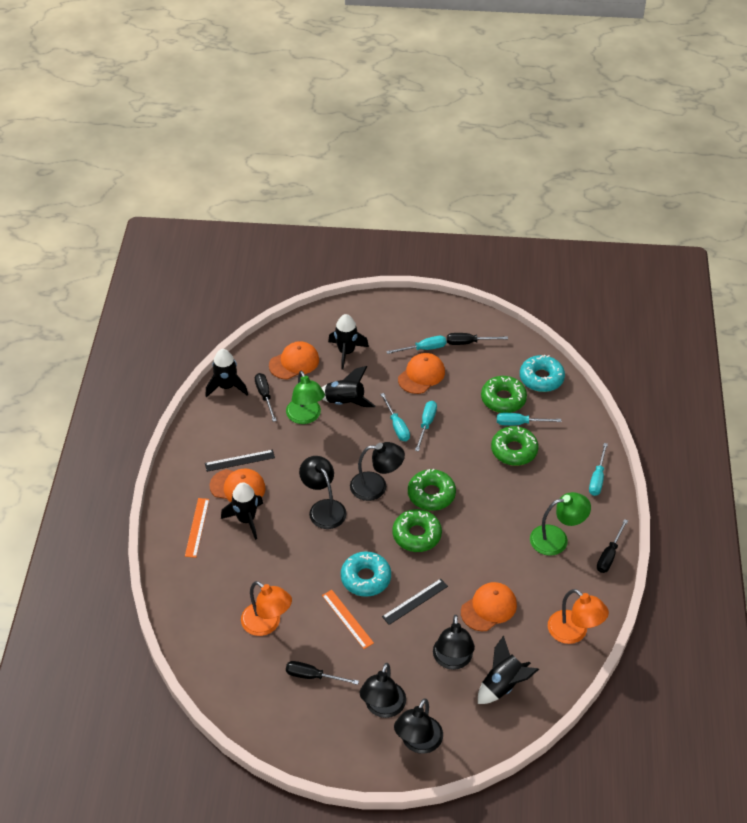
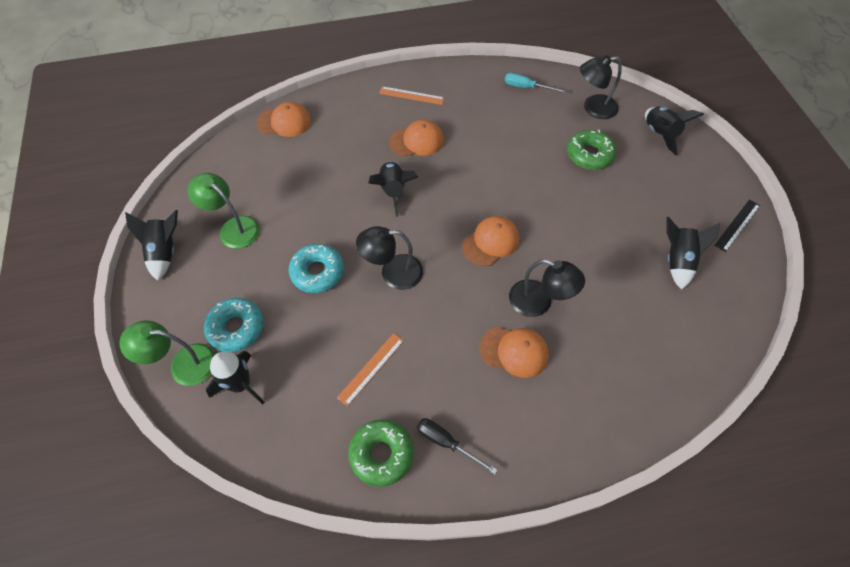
black lamp: 5 -> 3
black ruler: 2 -> 1
black screwdriver: 4 -> 1
green donut: 4 -> 2
orange lamp: 2 -> 0
turquoise screwdriver: 5 -> 1

